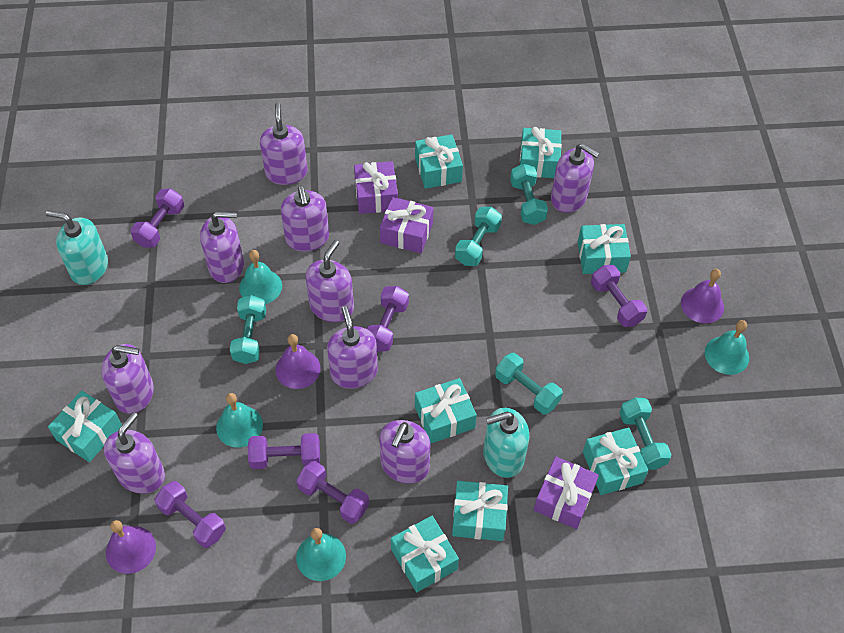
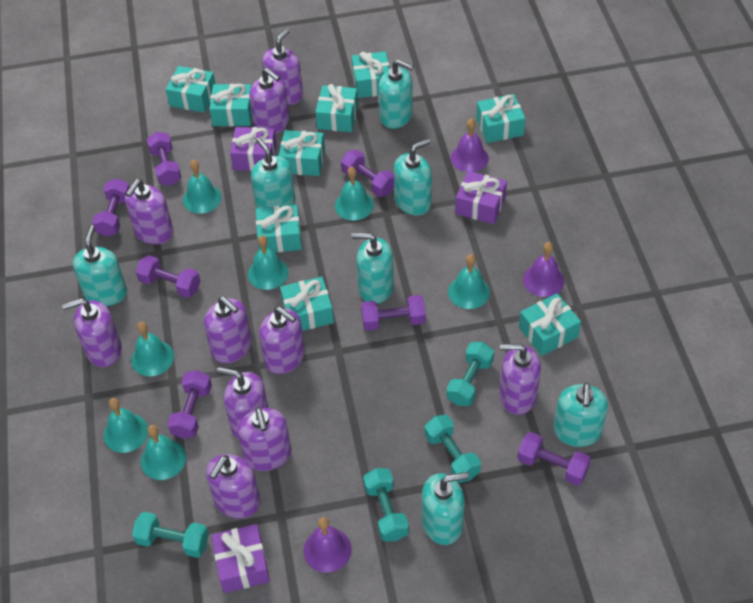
purple dumbbell: 6 -> 7
purple soap dispenser: 9 -> 10
turquoise bell: 4 -> 7
turquoise dumbbell: 5 -> 4
turquoise gift: 8 -> 9
turquoise soap dispenser: 2 -> 7

